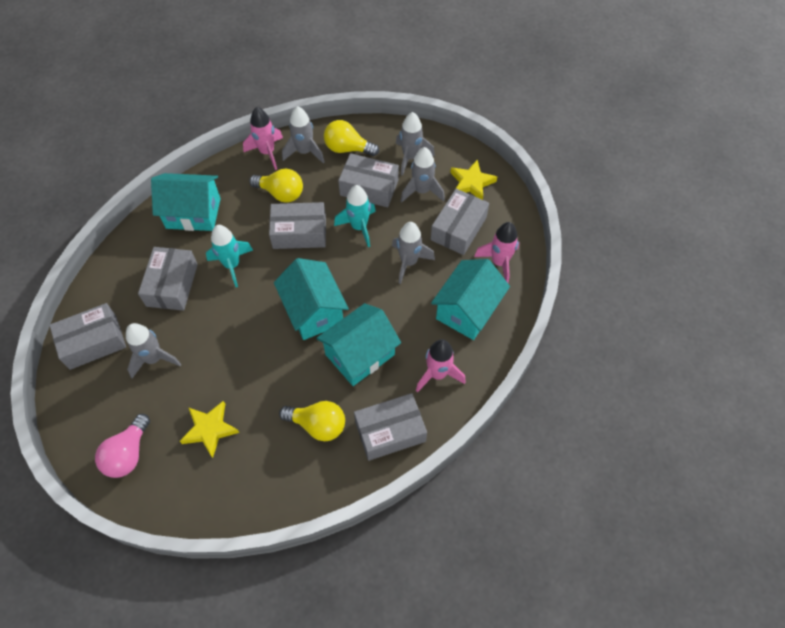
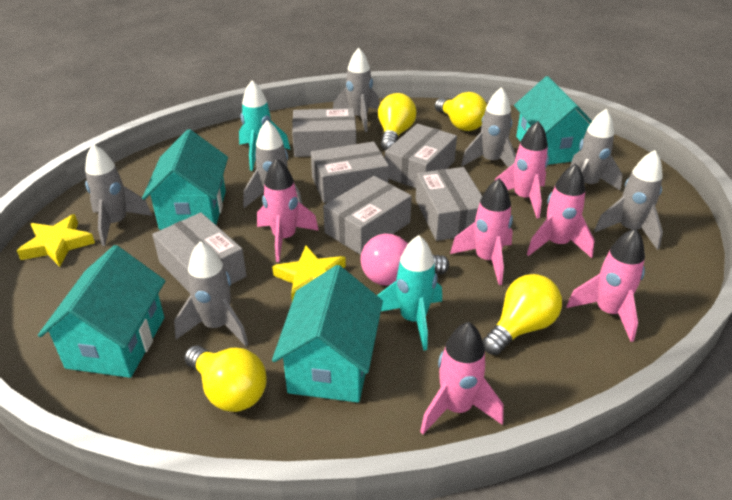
grey rocket: 5 -> 7
pink rocket: 3 -> 6
yellow light bulb: 3 -> 4

